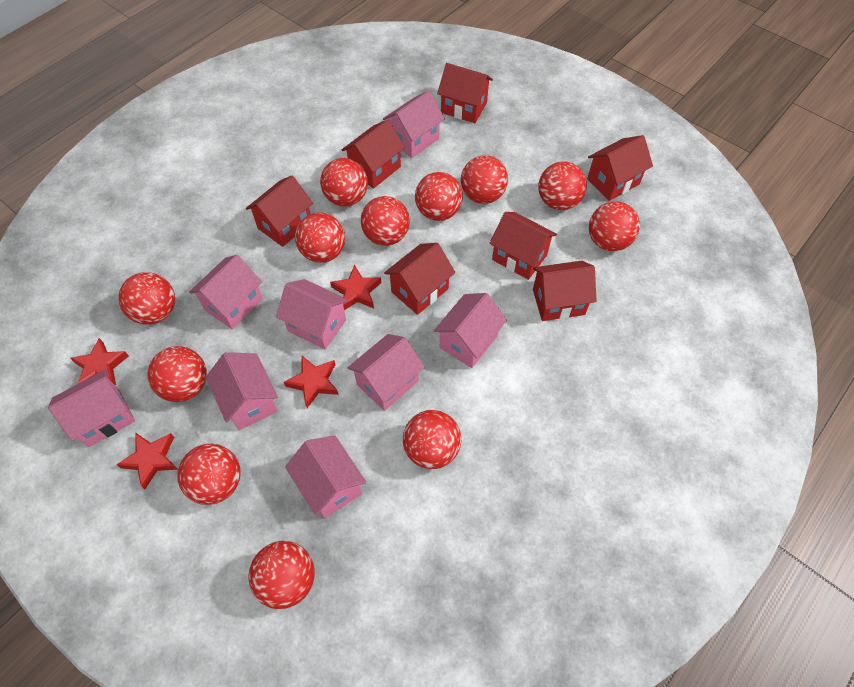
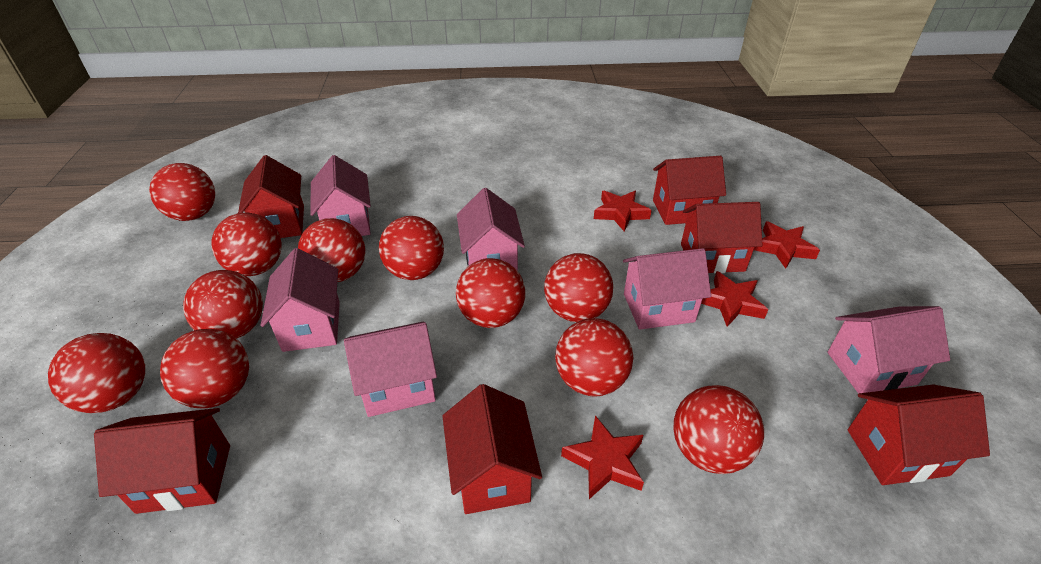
pink house: 8 -> 6
red ball: 12 -> 11
red house: 7 -> 6

